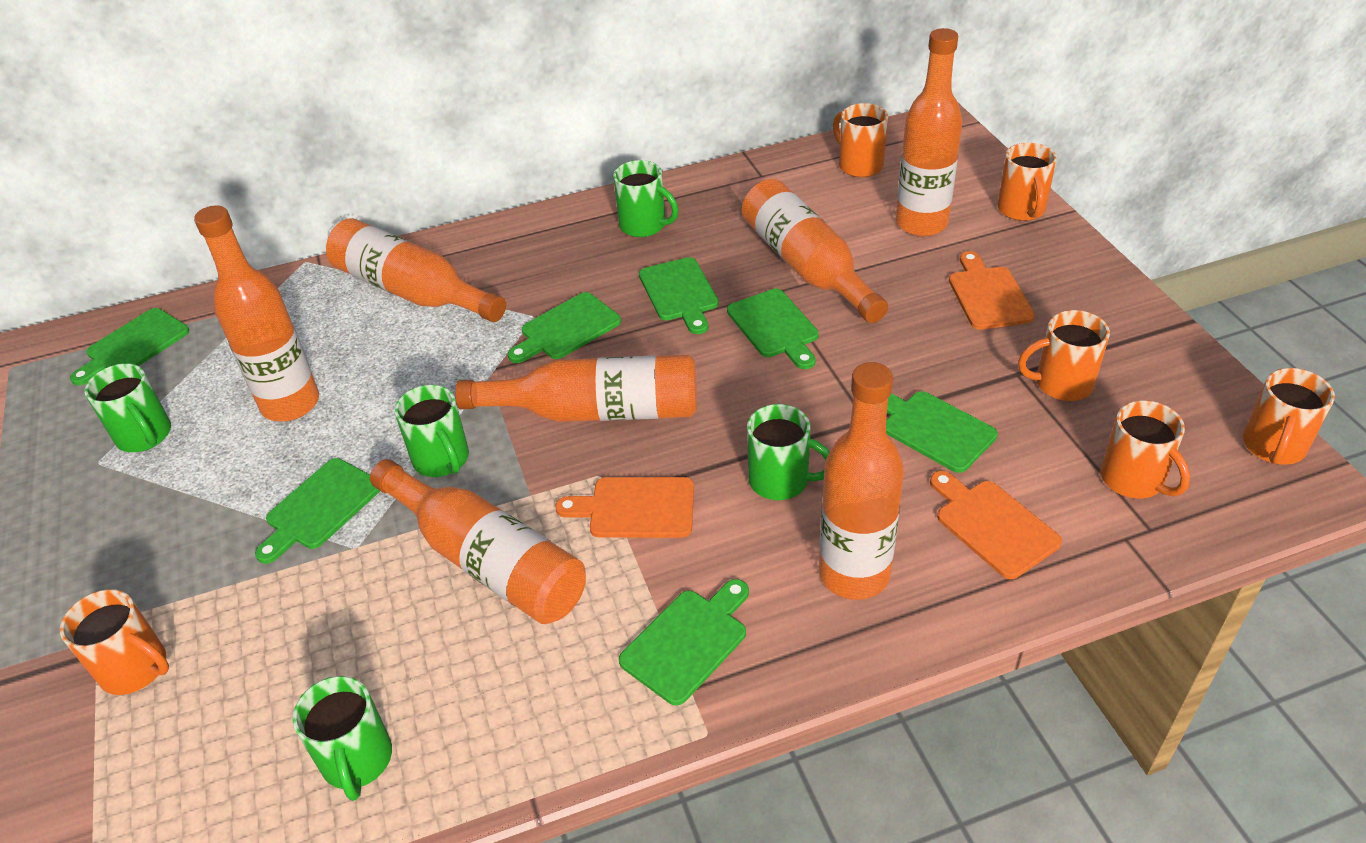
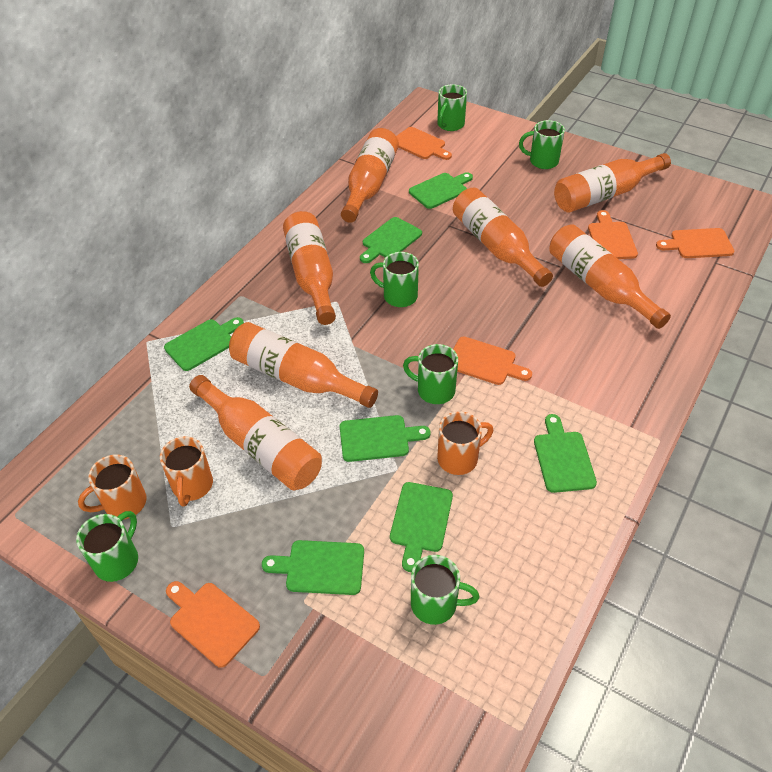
green mug: 5 -> 6
orange cutting board: 3 -> 5
orange mug: 6 -> 3

